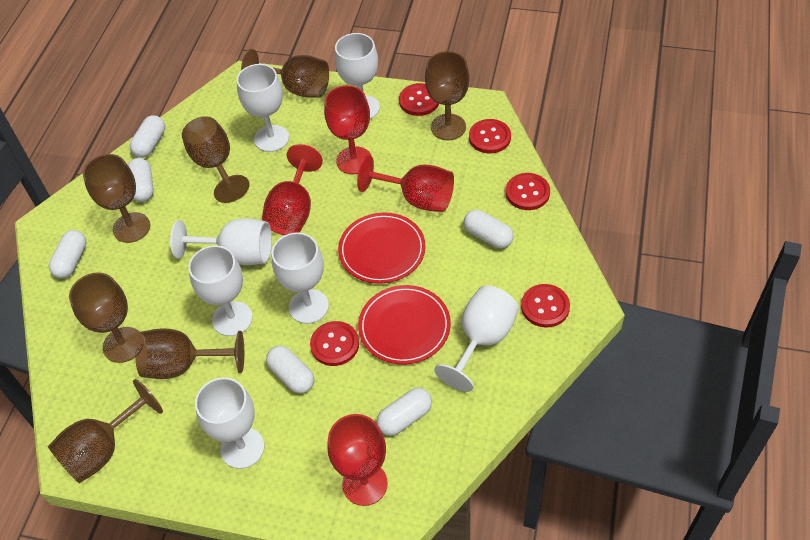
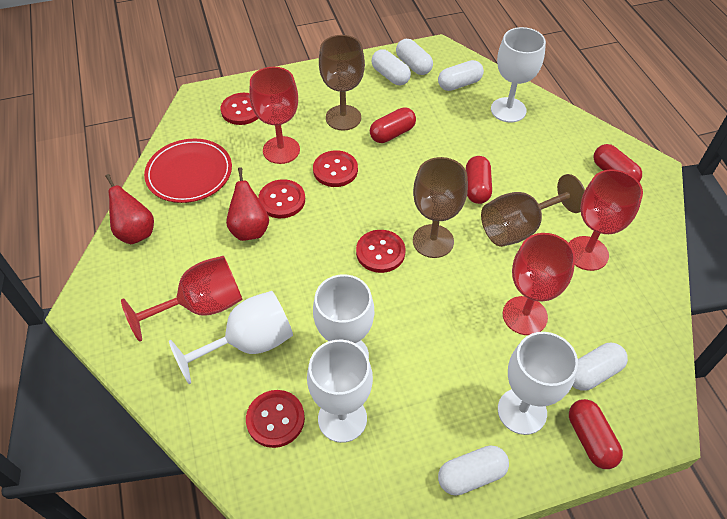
brown goblet: 7 -> 3
red capsule: 0 -> 4
red pear: 0 -> 2
red plate: 2 -> 1
white capsule: 6 -> 5
white goblet: 7 -> 5

